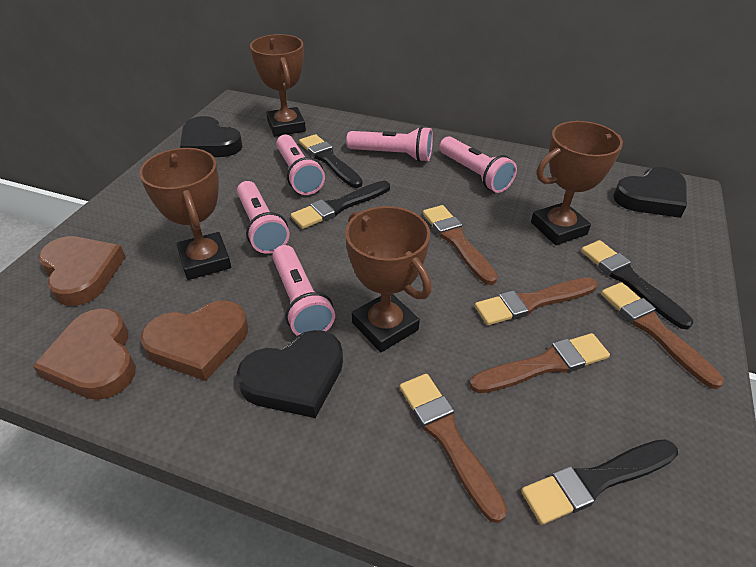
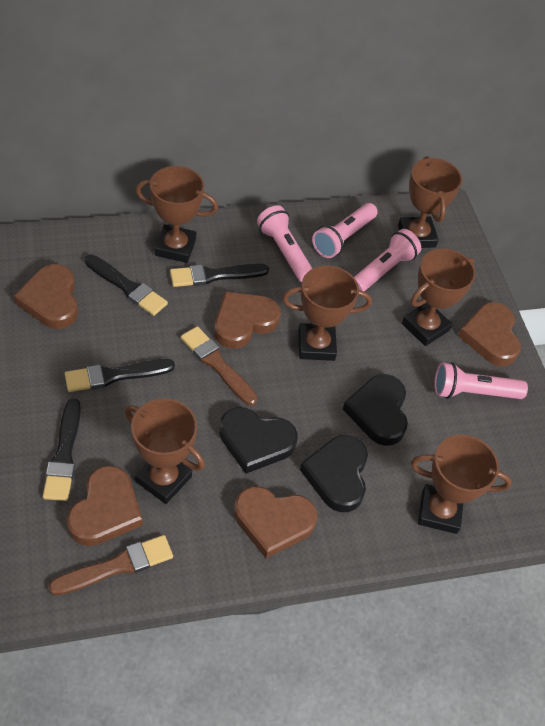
brown brush: 5 -> 2
brown heart: 3 -> 5
brown trophy: 4 -> 6
pink flashlight: 5 -> 4

